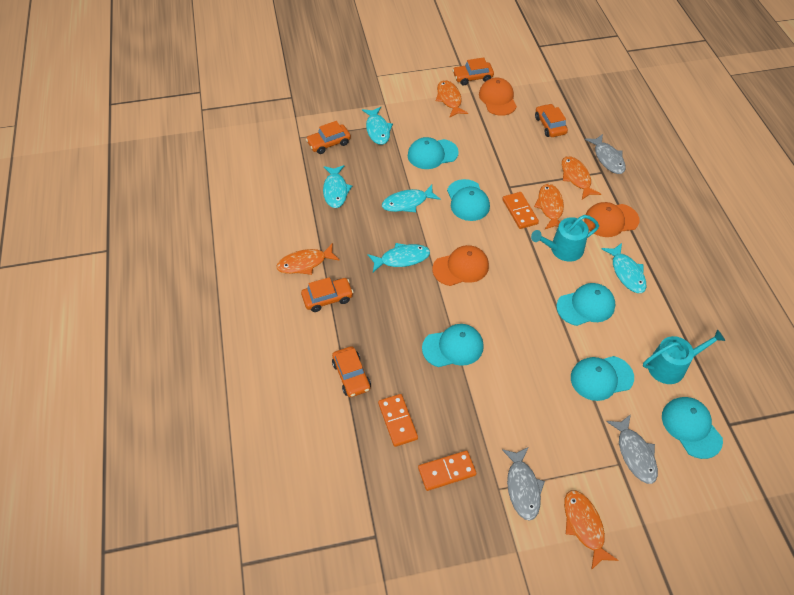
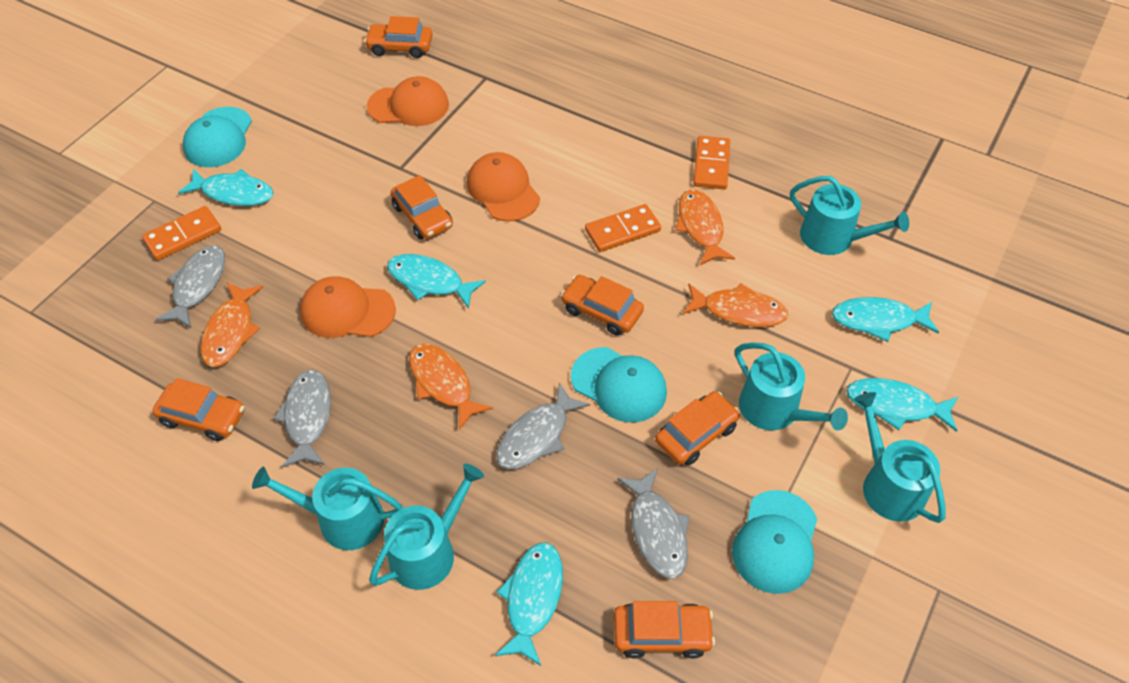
grey fish: 3 -> 4
orange car: 5 -> 6
orange fish: 5 -> 4
turquoise cap: 6 -> 3
turquoise watering can: 2 -> 5

